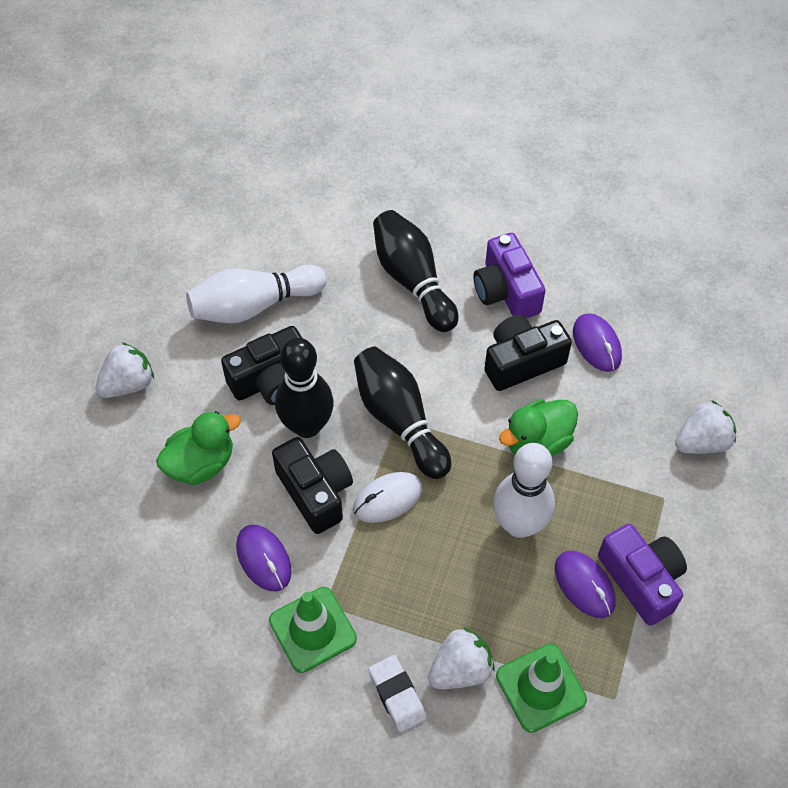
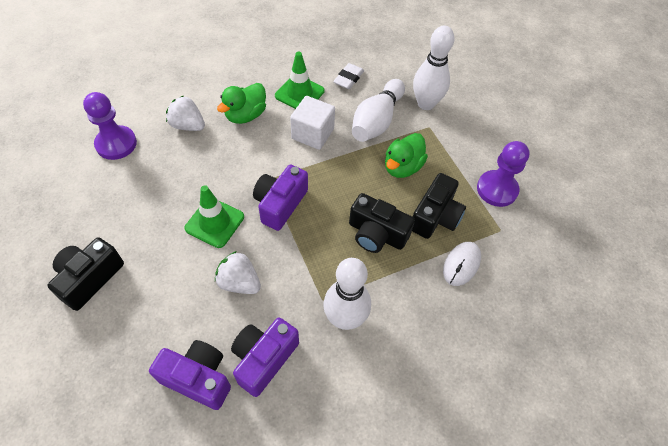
black bowling pin: 3 -> 0
purple camera: 2 -> 3
purple mouse: 3 -> 0
purple pawn: 0 -> 2
white bowling pin: 2 -> 3
white cube: 0 -> 1
white strawberry: 3 -> 2

